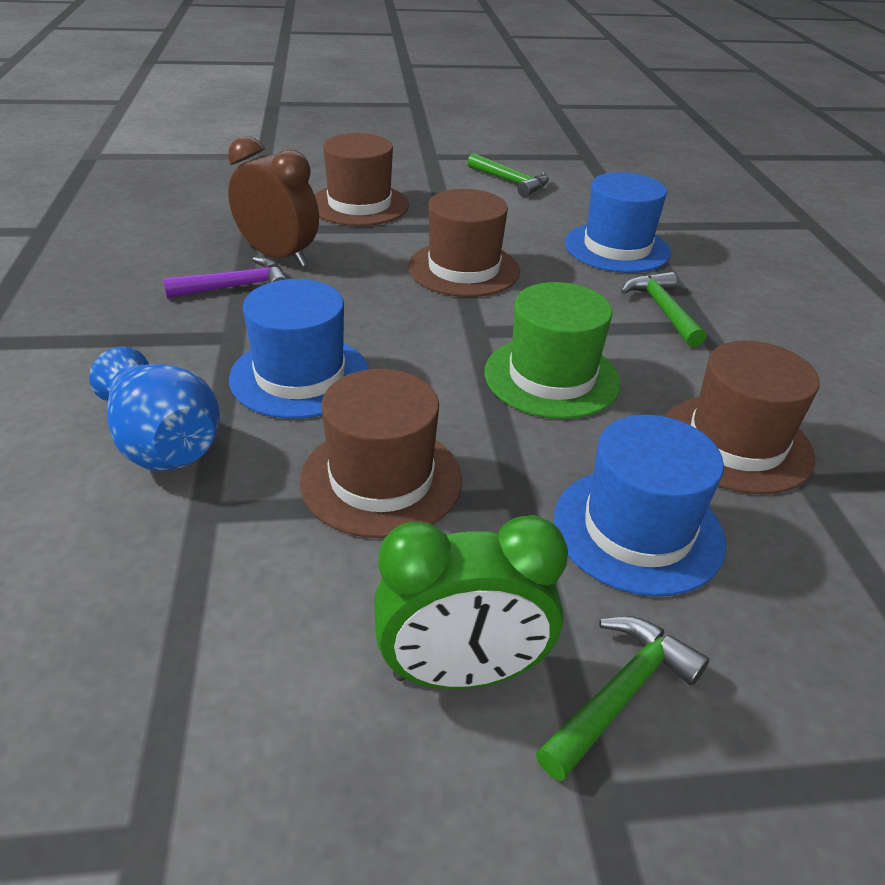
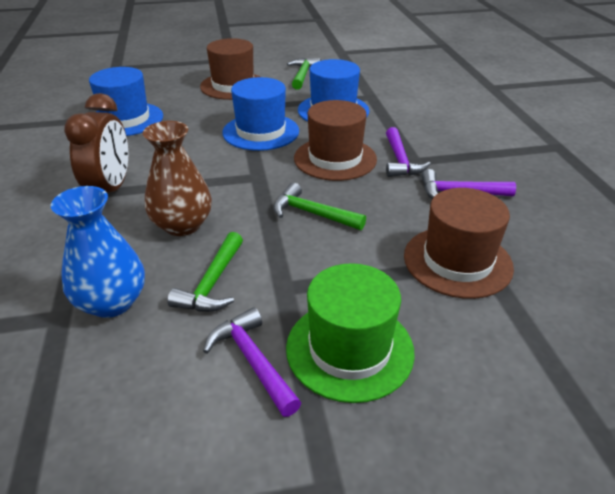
brown hat: 4 -> 3
brown vase: 0 -> 1
green clock: 1 -> 0
purple hammer: 1 -> 3

